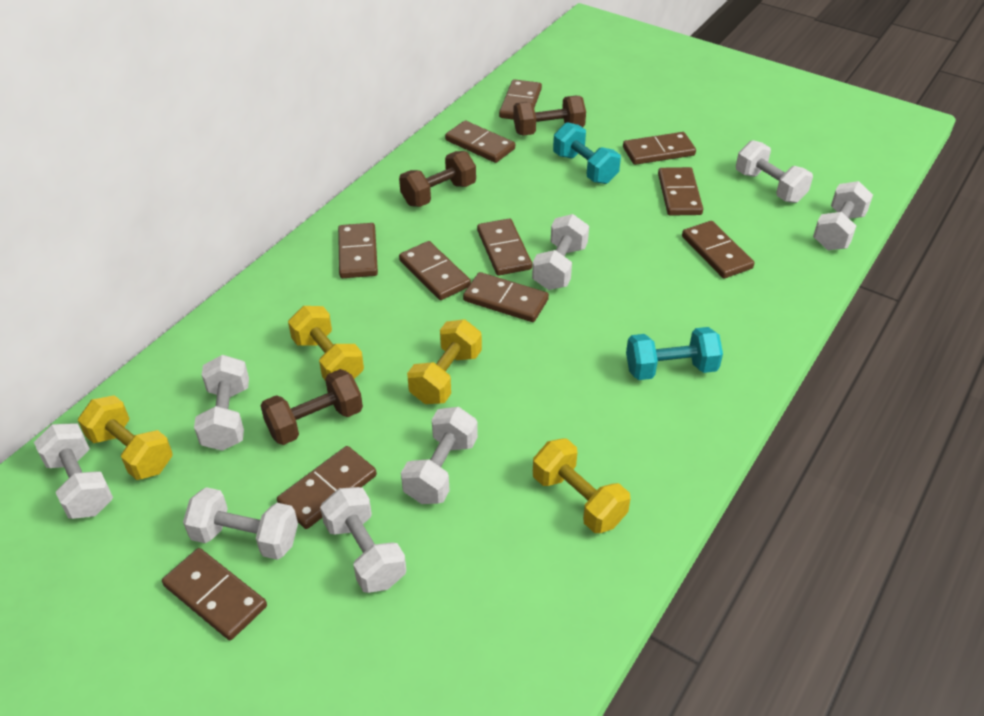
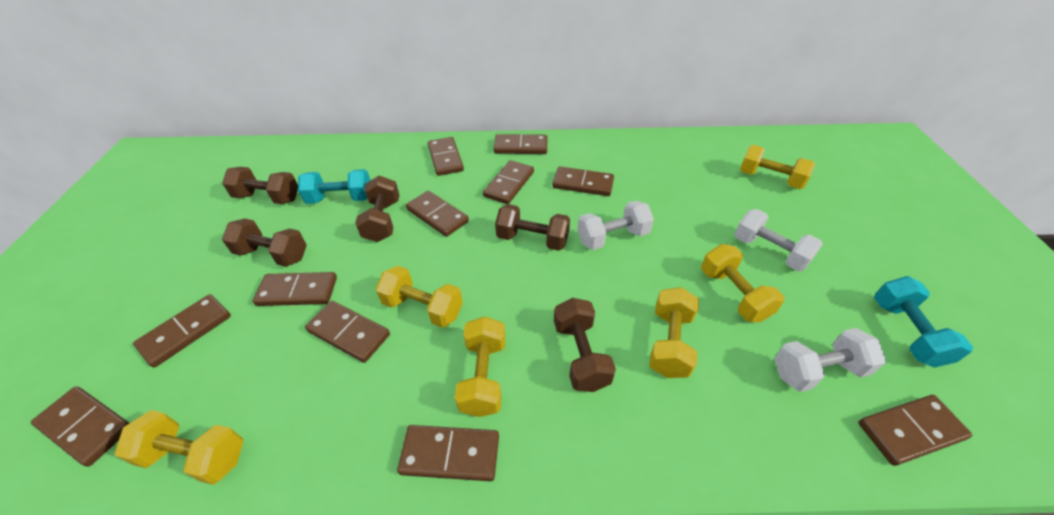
brown dumbbell: 3 -> 5
white dumbbell: 8 -> 3
yellow dumbbell: 4 -> 6

